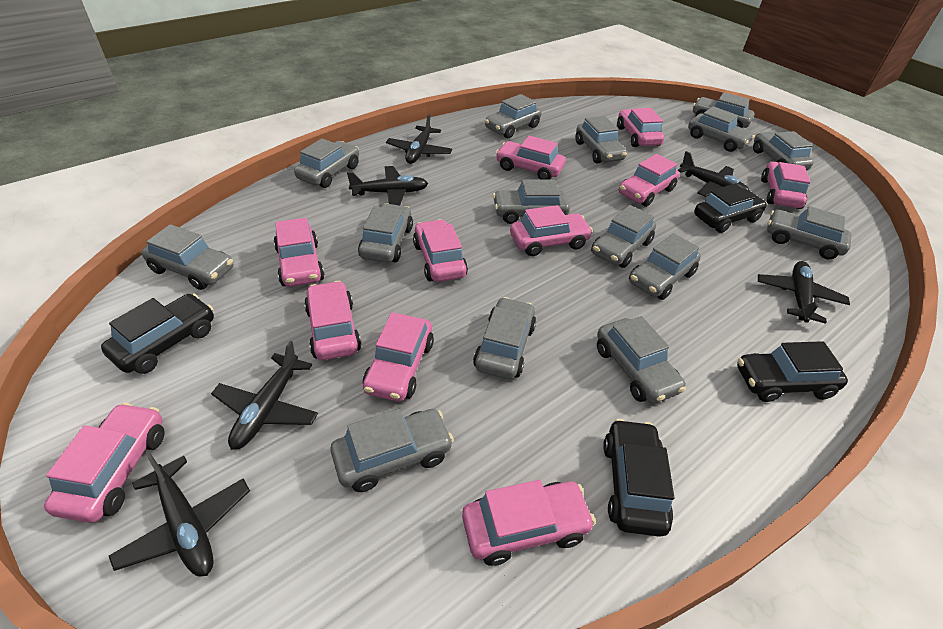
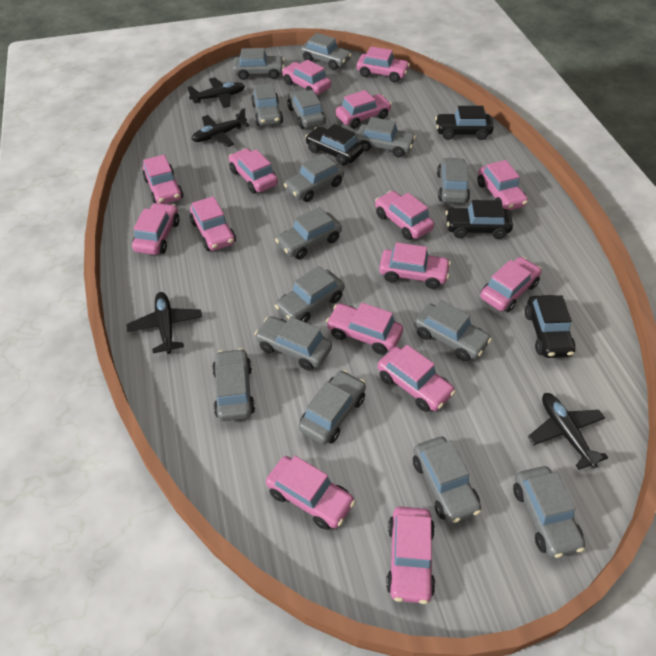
black plane: 6 -> 4
pink car: 11 -> 15

